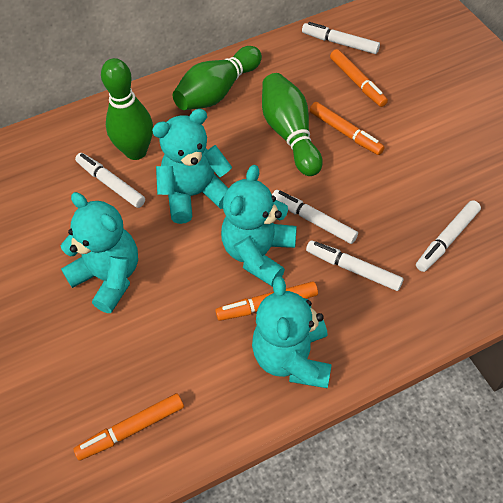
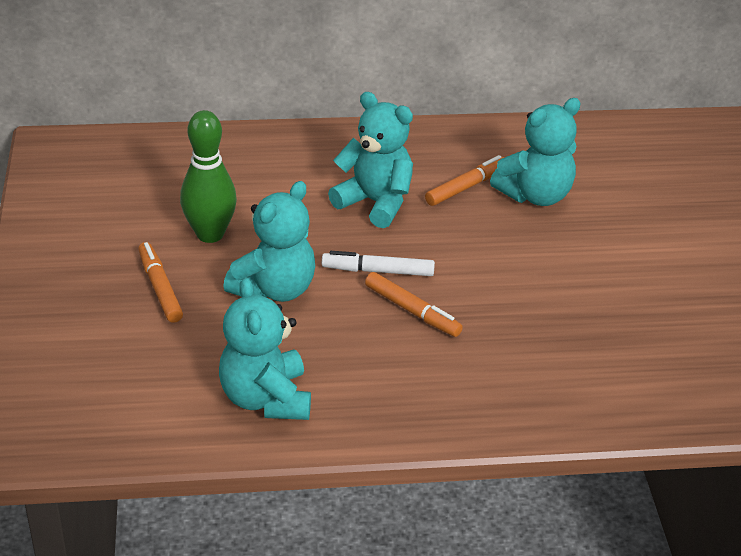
green bowling pin: 3 -> 1
orange marker: 4 -> 3
white marker: 5 -> 1

